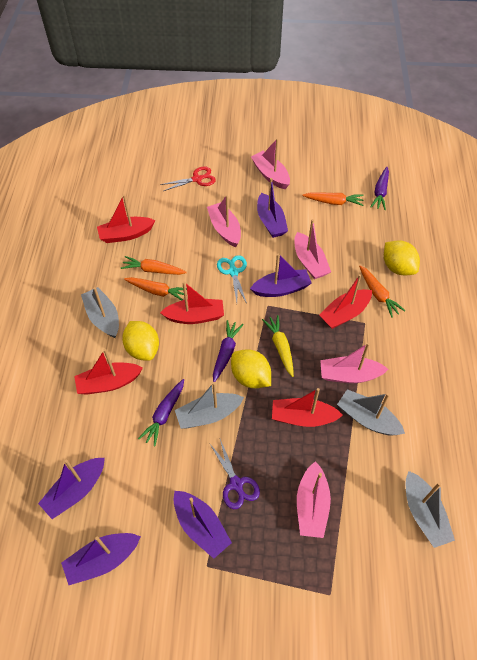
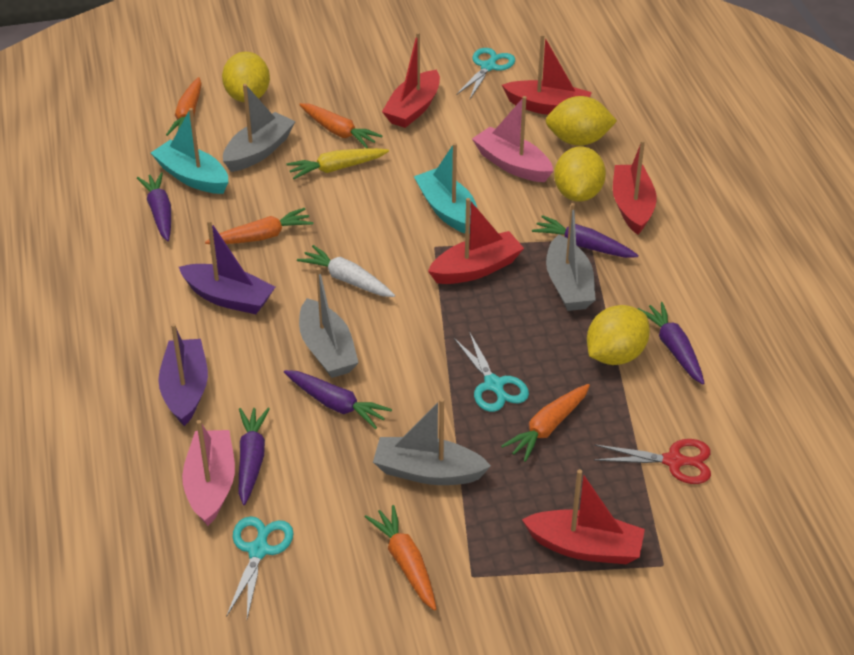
orange carrot: 4 -> 5
pink boat: 5 -> 2
purple boat: 5 -> 2
purple carrot: 3 -> 5
purple scissors: 1 -> 0
turquoise boat: 0 -> 2
turquoise scissors: 1 -> 3
white carrot: 0 -> 1
yellow lemon: 3 -> 4

